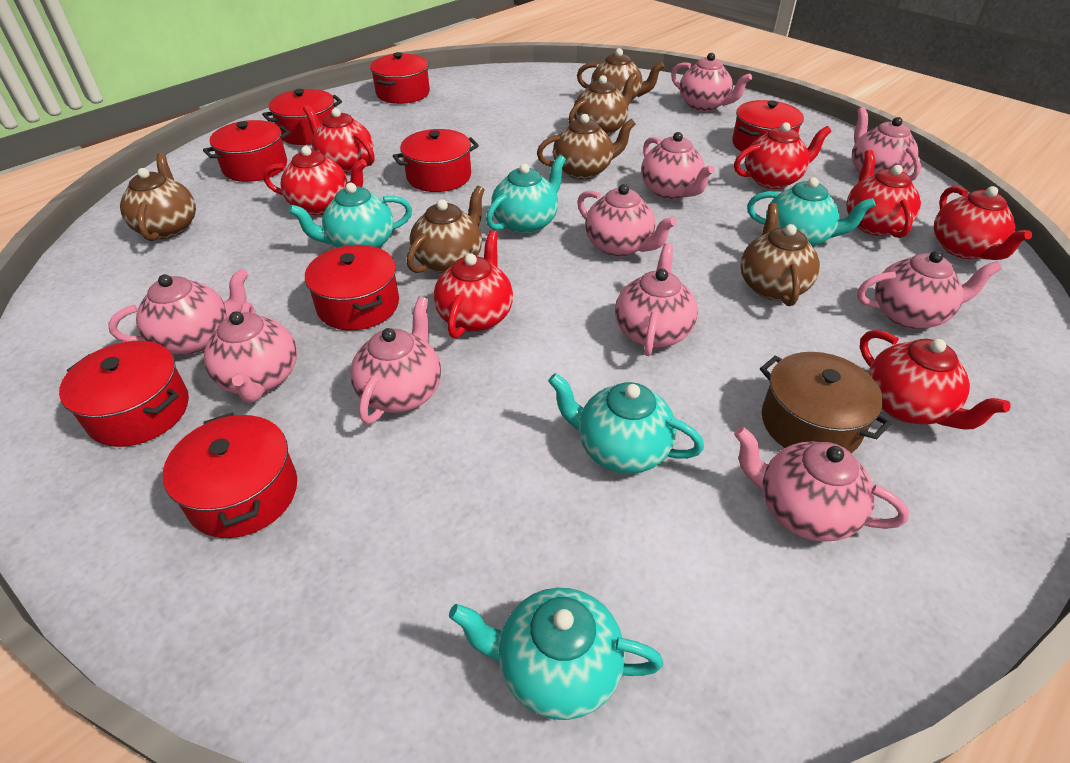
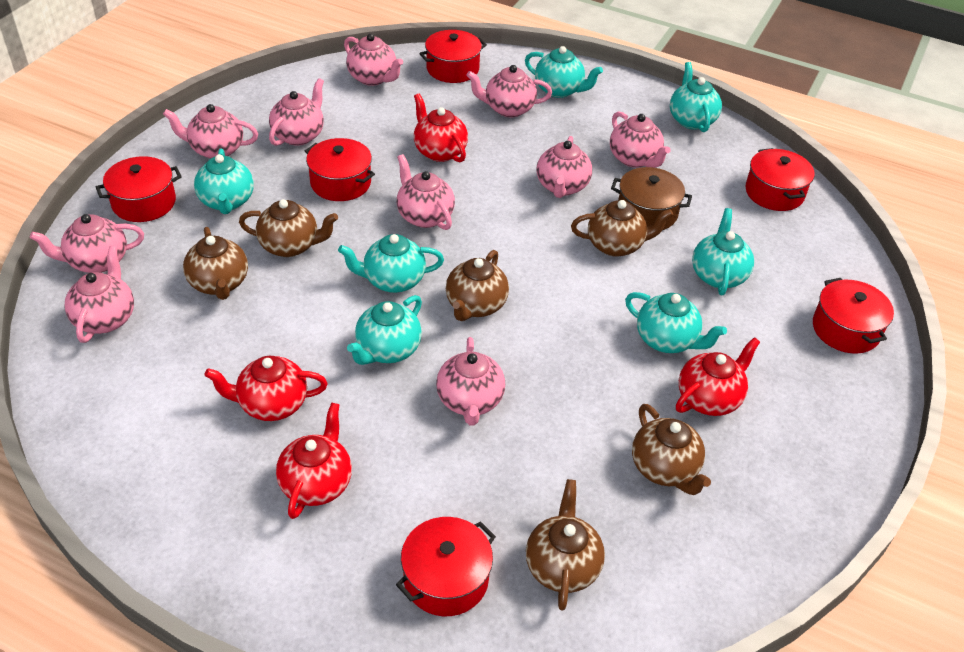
red pot: 8 -> 6
red teapot: 7 -> 4
turquoise teapot: 5 -> 7

